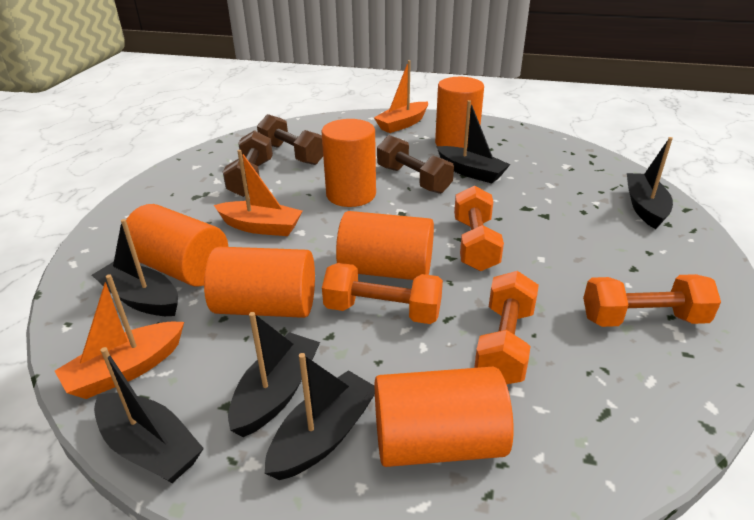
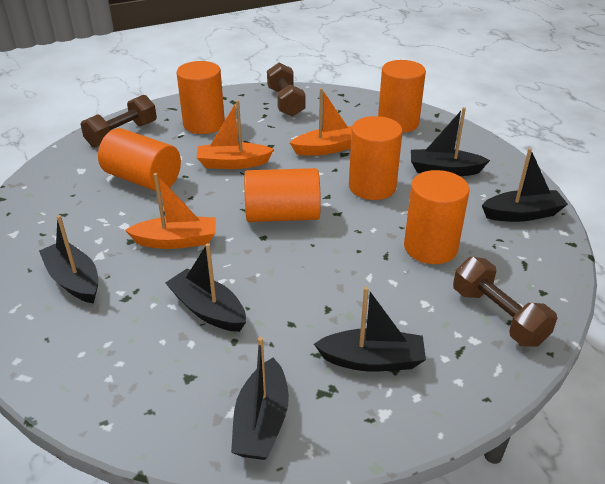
orange dumbbell: 4 -> 0

